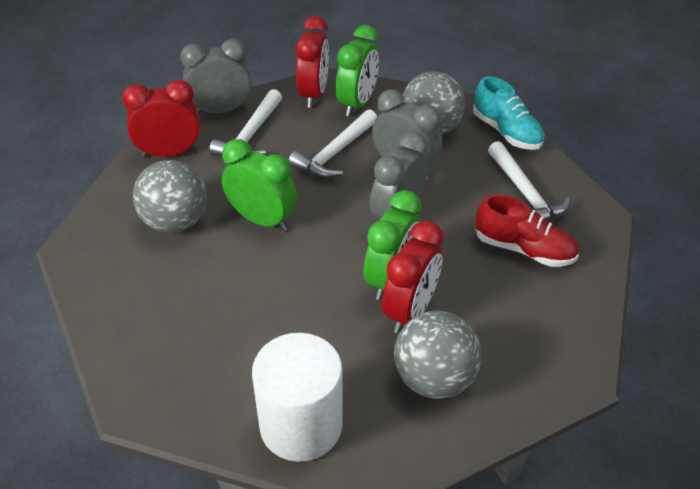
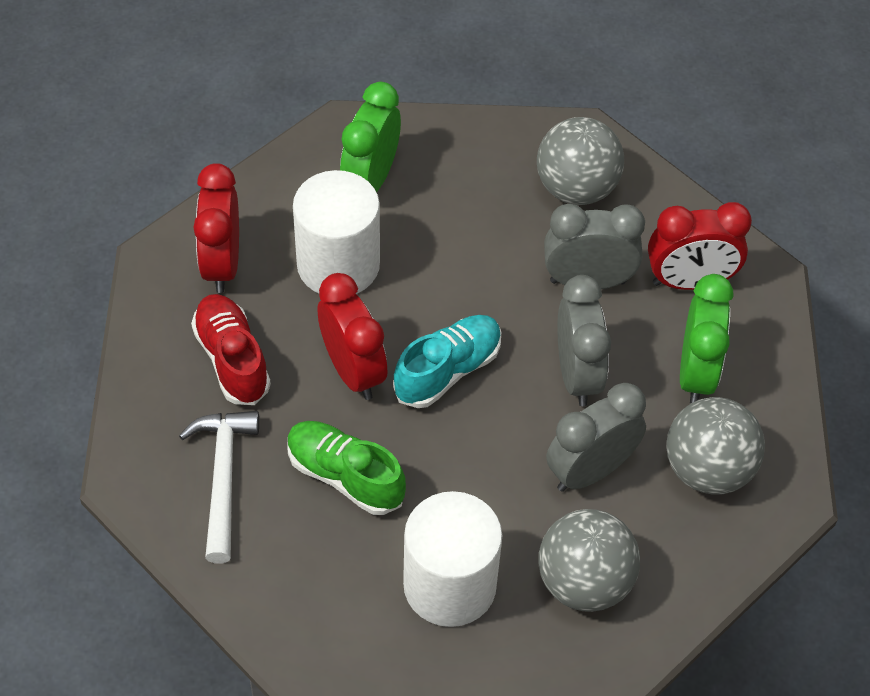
green clock: 3 -> 2
green shoe: 0 -> 1
white cylinder: 1 -> 2
white hammer: 3 -> 1

